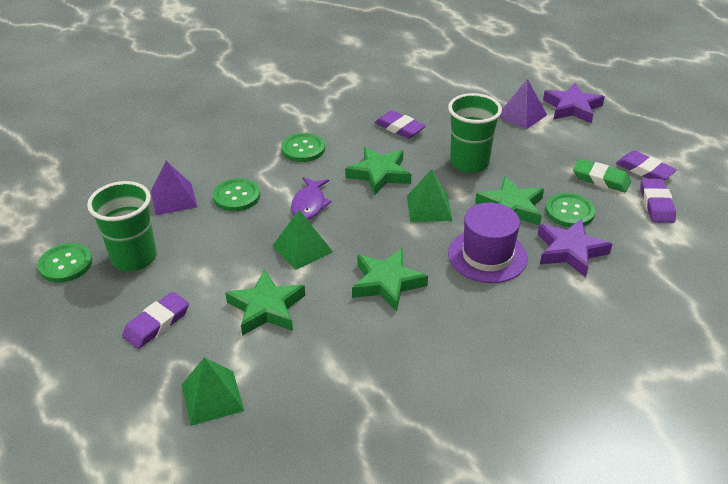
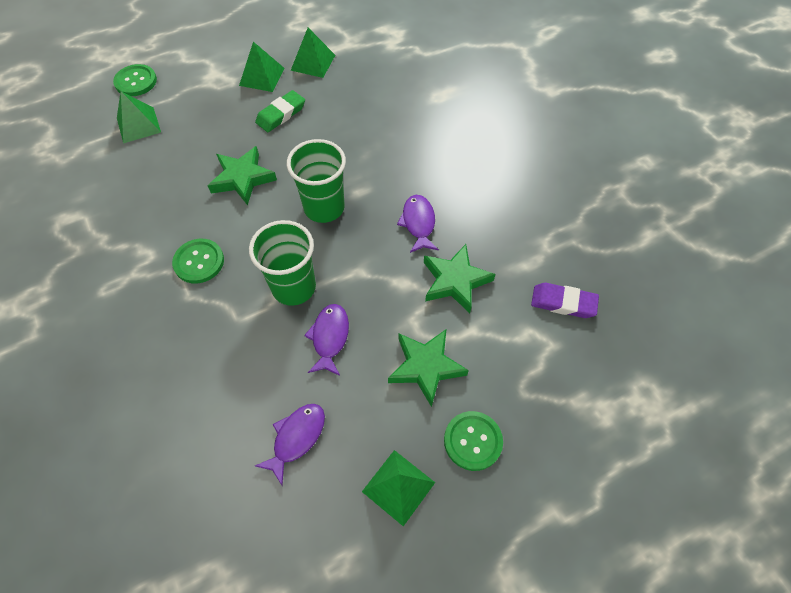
green button: 4 -> 3
green pyramid: 3 -> 4
green star: 4 -> 3
purple eraser: 4 -> 1
purple fish: 1 -> 3
purple hat: 1 -> 0
purple pyramid: 2 -> 0
purple star: 2 -> 0

